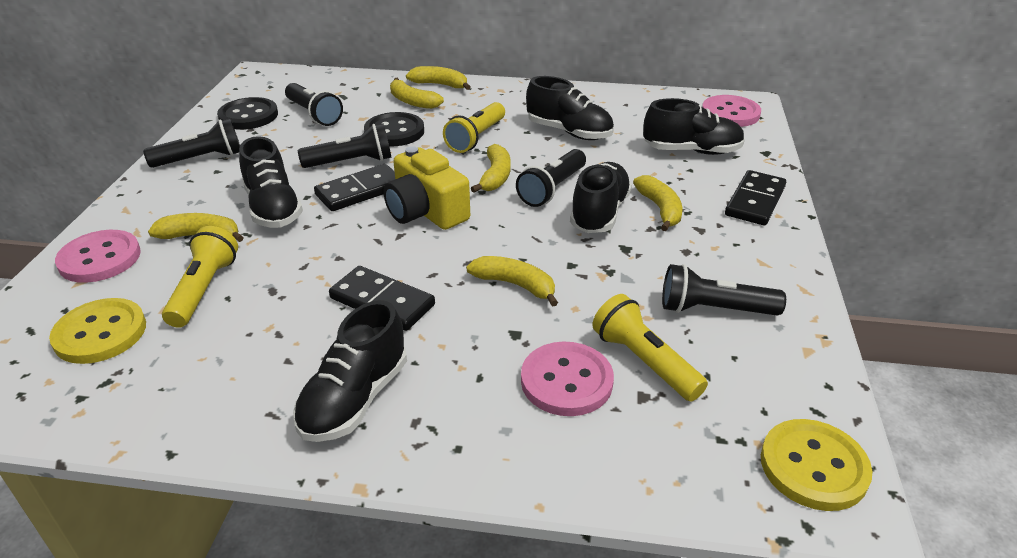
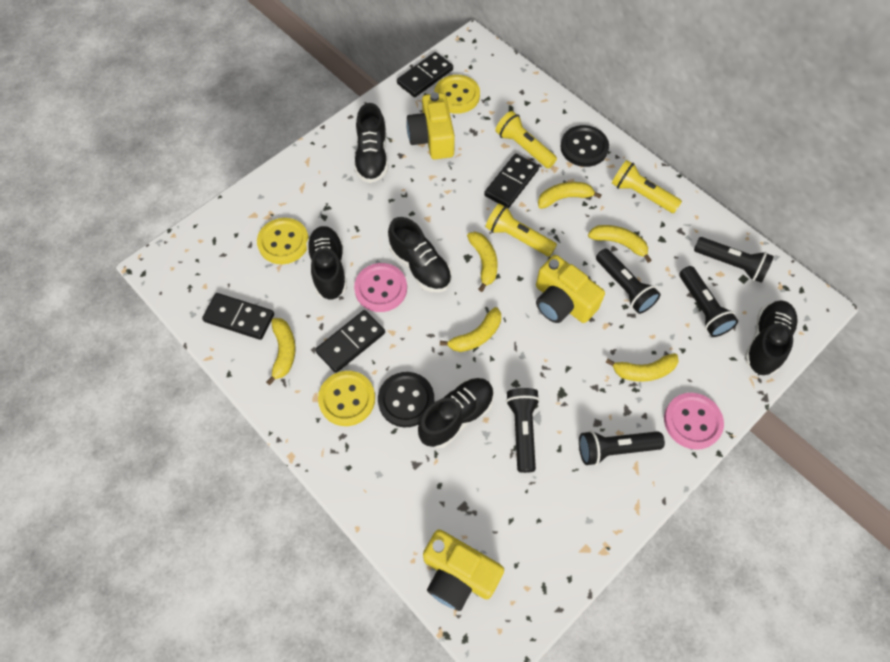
black domino: 3 -> 4
pink button: 3 -> 2
yellow button: 2 -> 3
yellow camera: 1 -> 3

